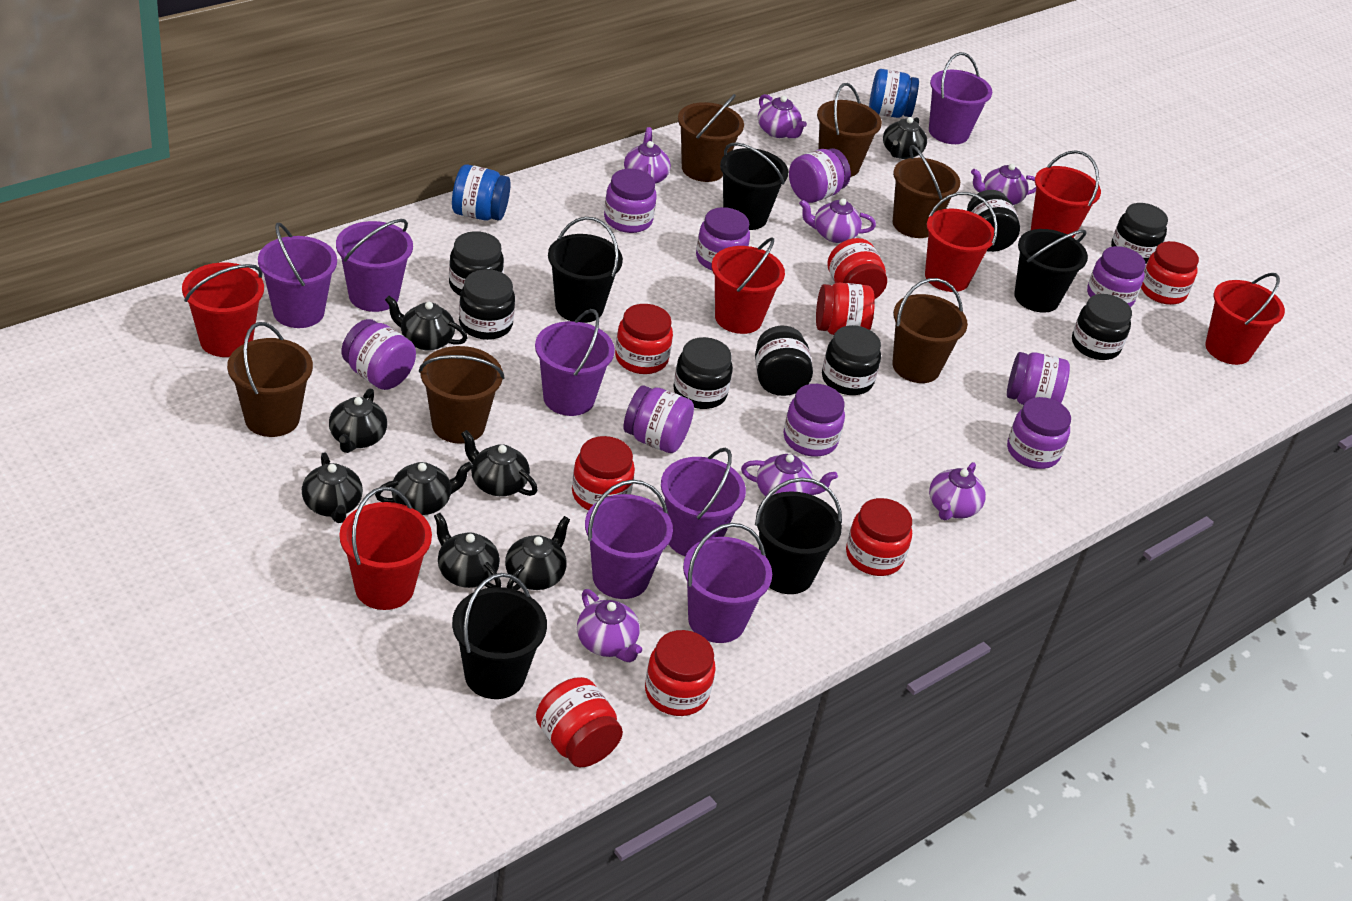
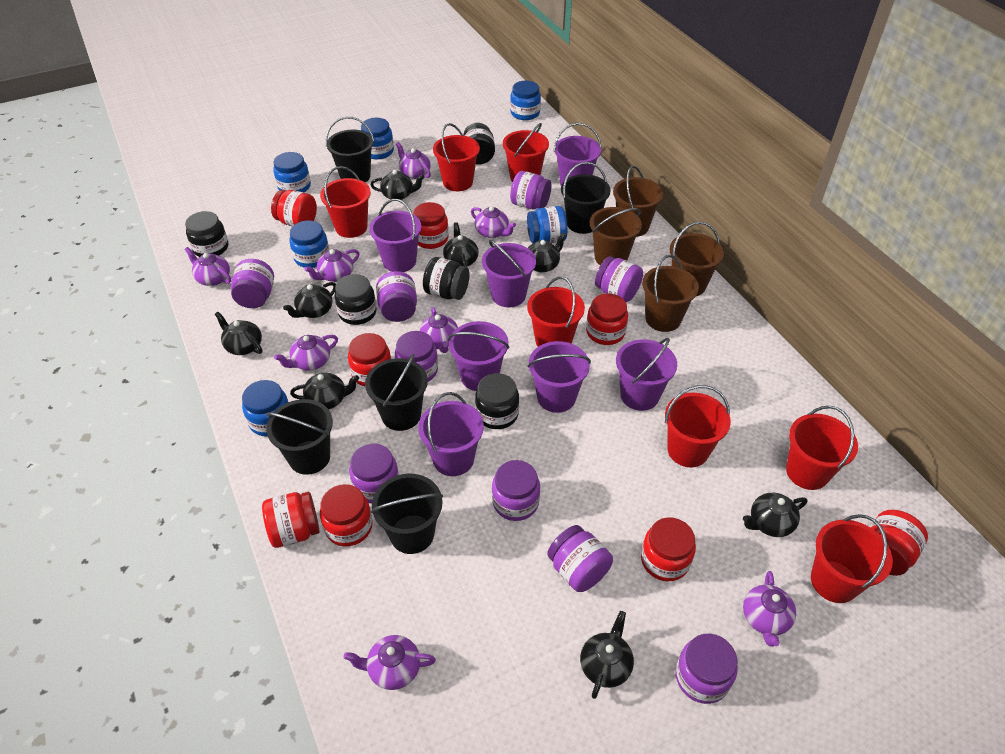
black jar: 8 -> 5
blue jar: 2 -> 6
brown bucket: 6 -> 4
purple teapot: 7 -> 8
red bucket: 6 -> 7

